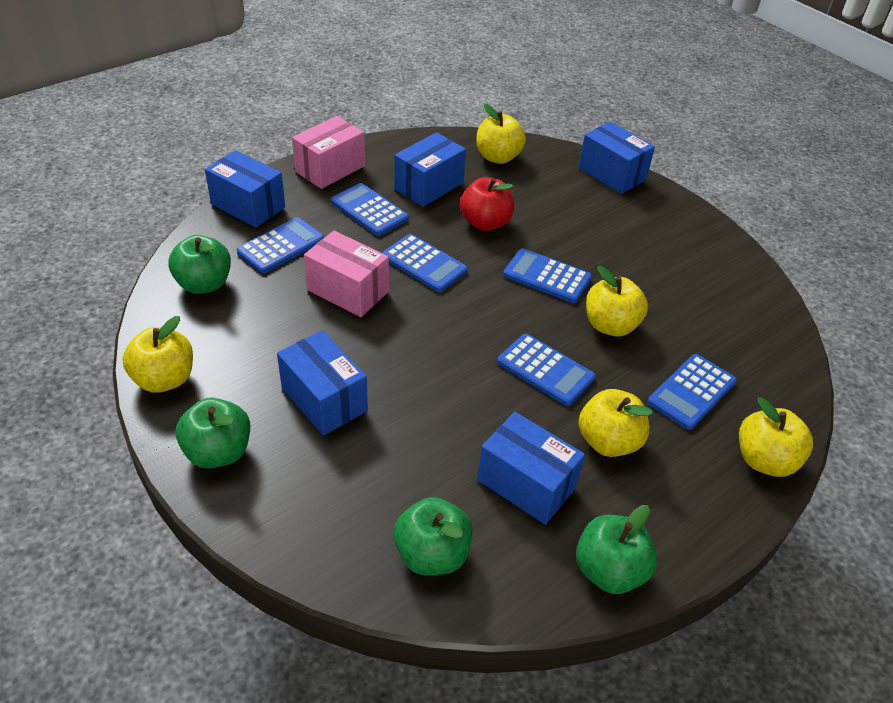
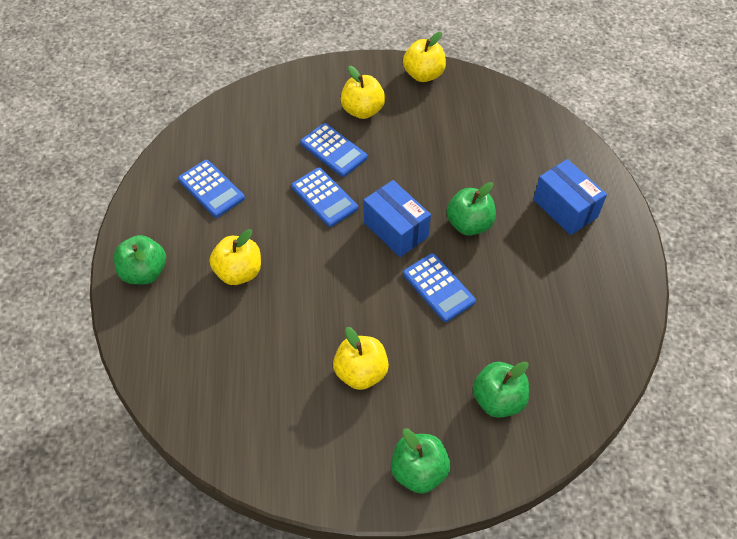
blue box: 5 -> 2
blue calculator: 6 -> 4
pink box: 2 -> 0
red apple: 1 -> 0
yellow apple: 5 -> 4

